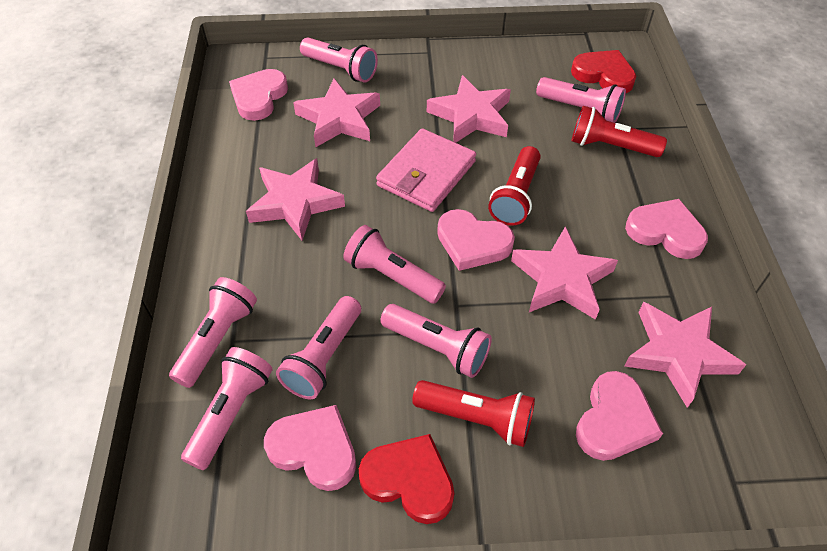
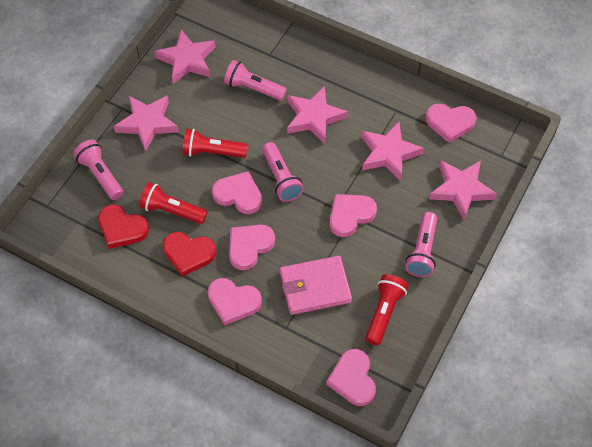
pink flashlight: 7 -> 4
pink heart: 5 -> 6

